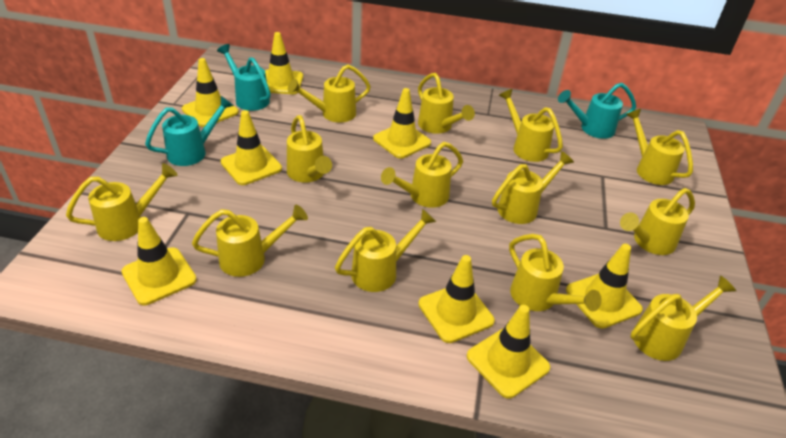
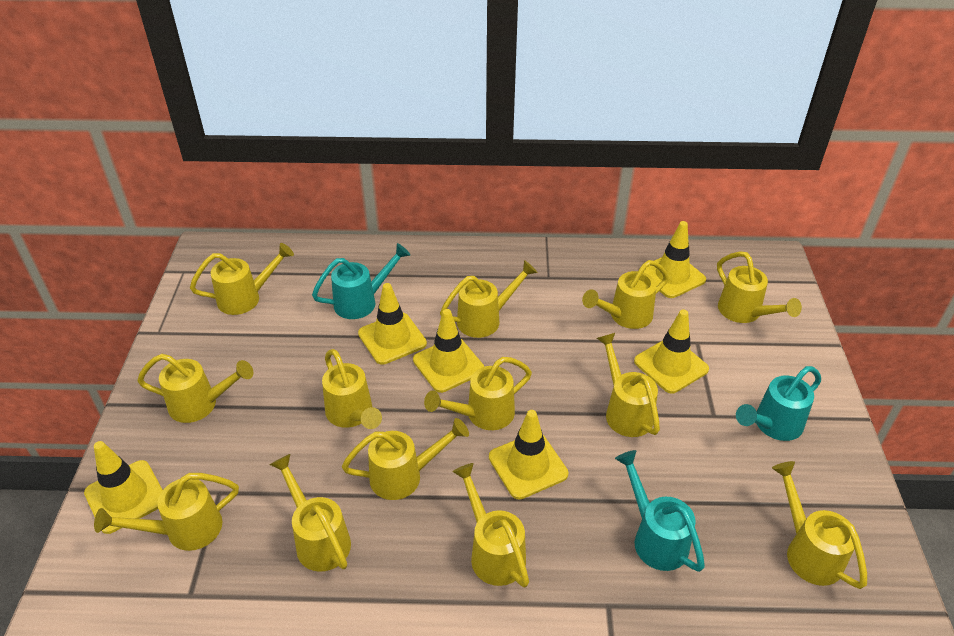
yellow traffic cone: 8 -> 6

